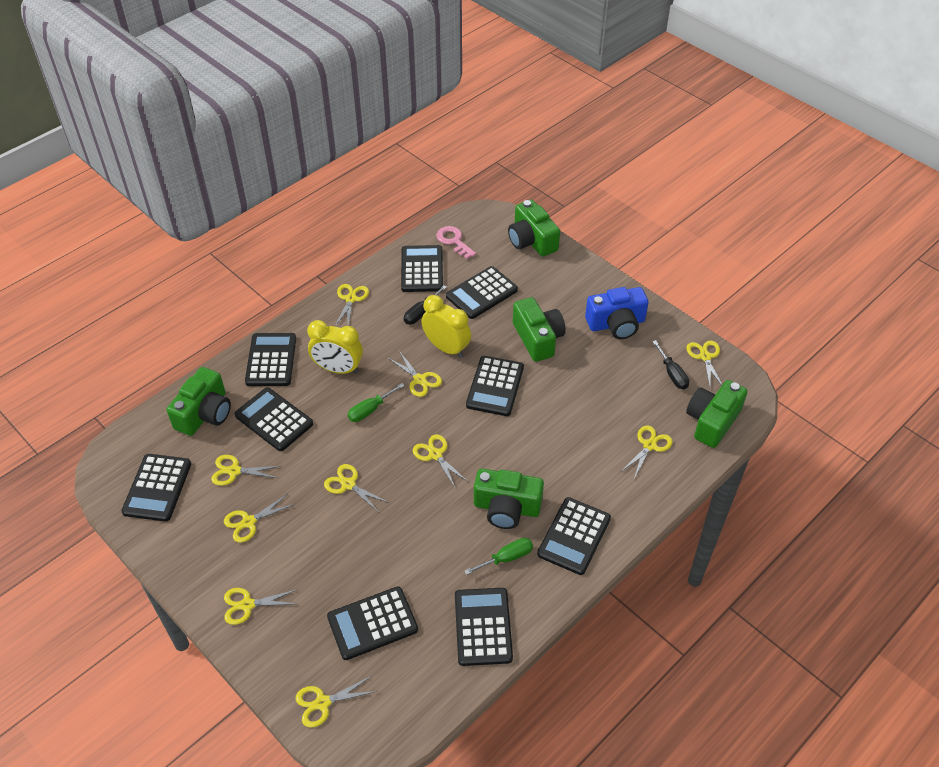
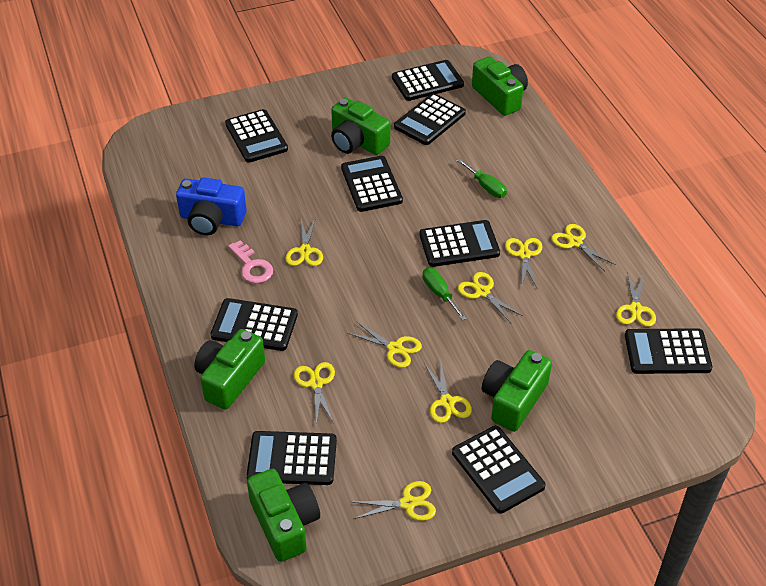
black screwdriver: 2 -> 0
yellow clock: 2 -> 0
yellow scissors: 10 -> 9

